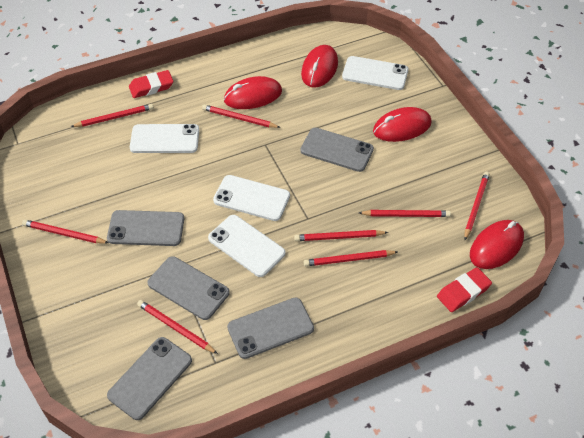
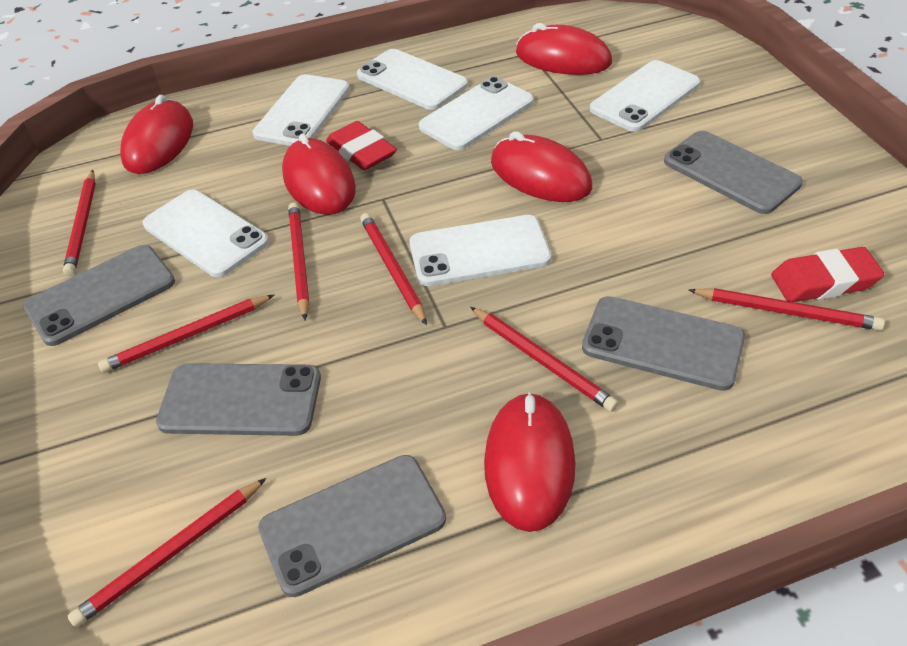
red mouse: 4 -> 5
red pencil: 8 -> 7
white phone: 4 -> 6

